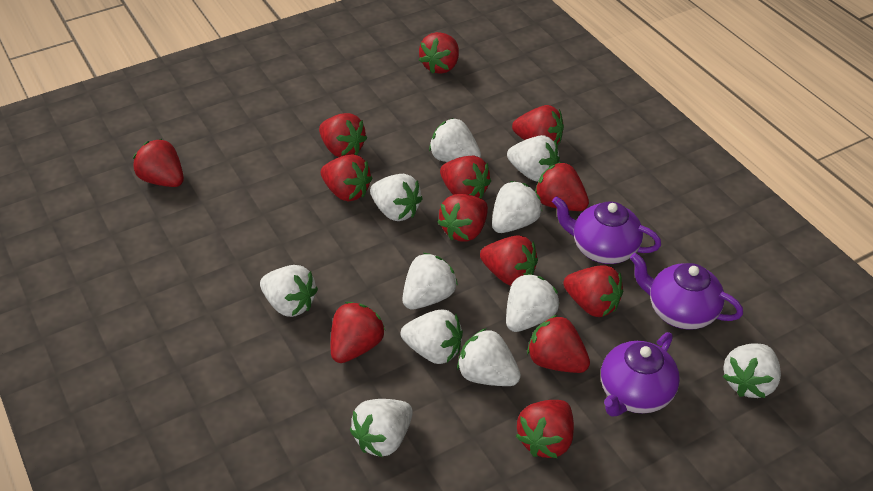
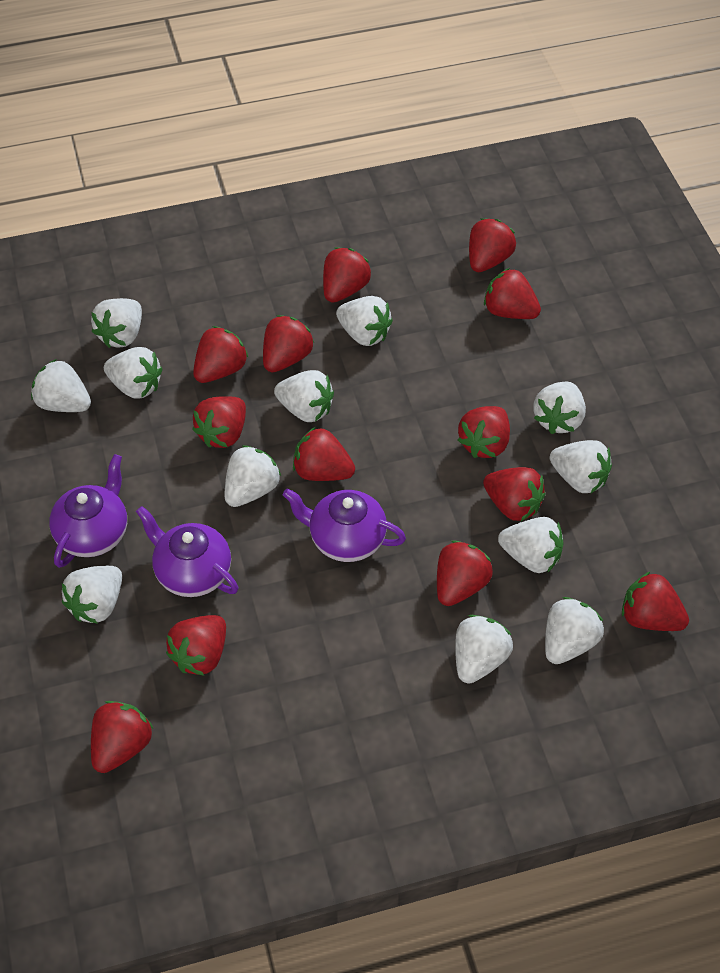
white strawberry: 11 -> 12

